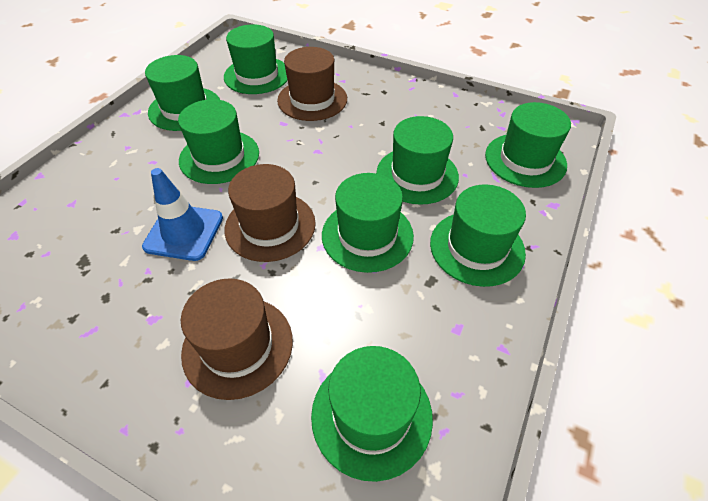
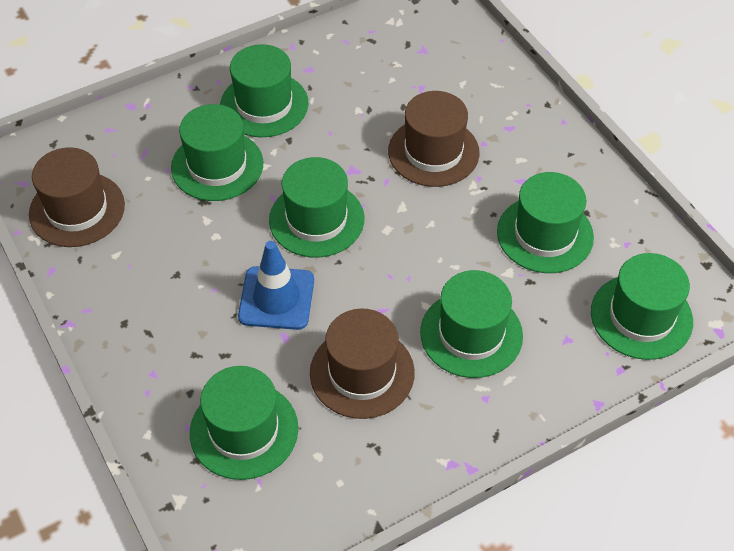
green hat: 8 -> 7

